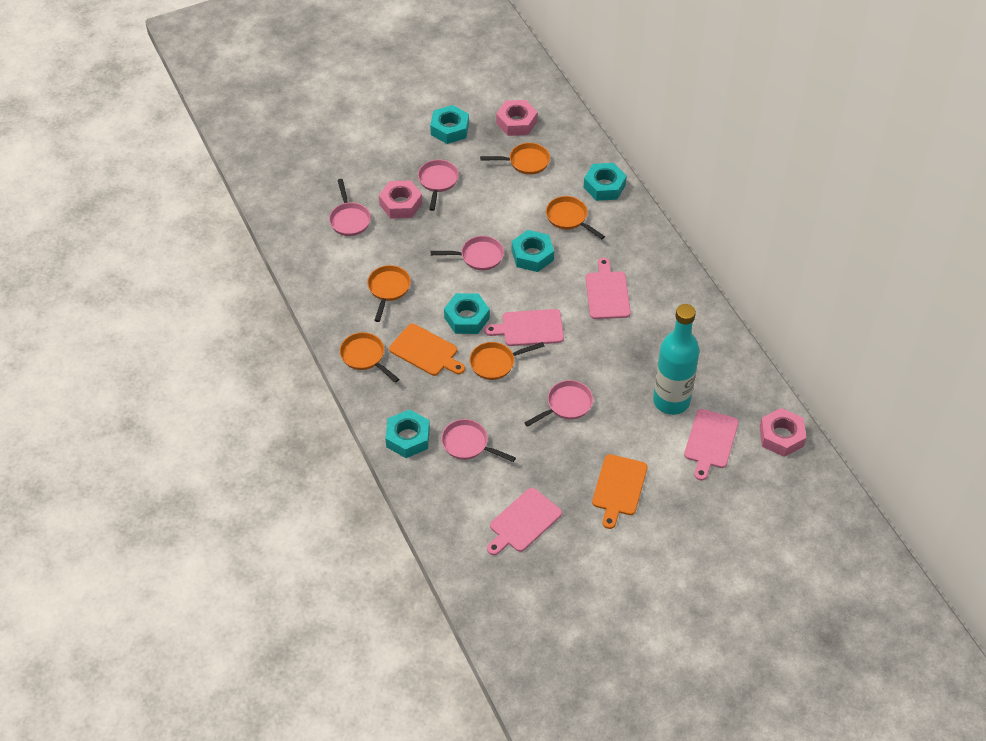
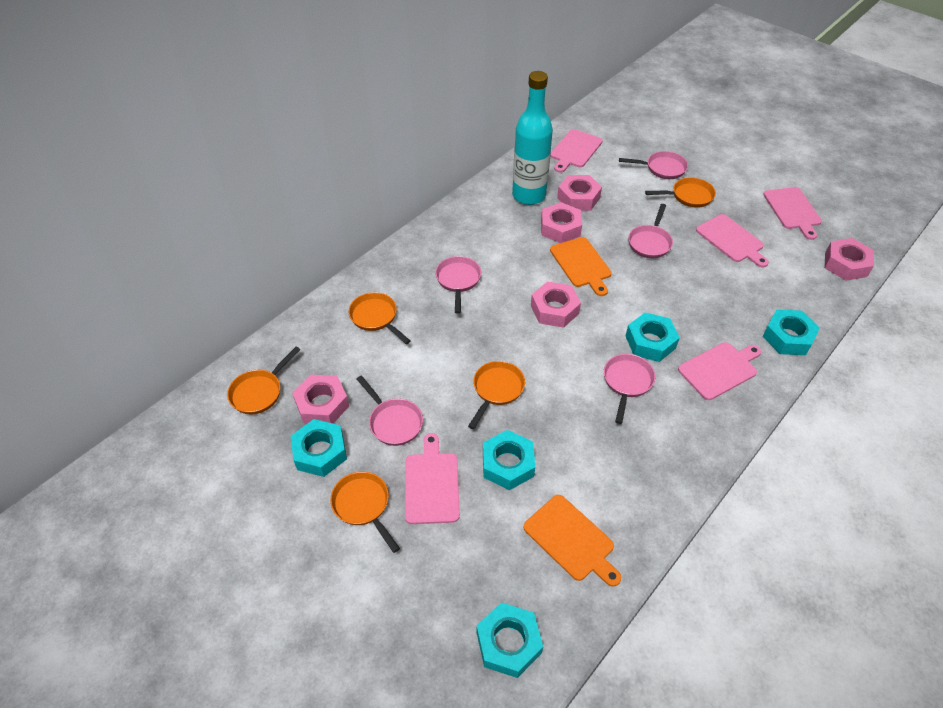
pink cutting board: 4 -> 5
pink nut: 3 -> 5

